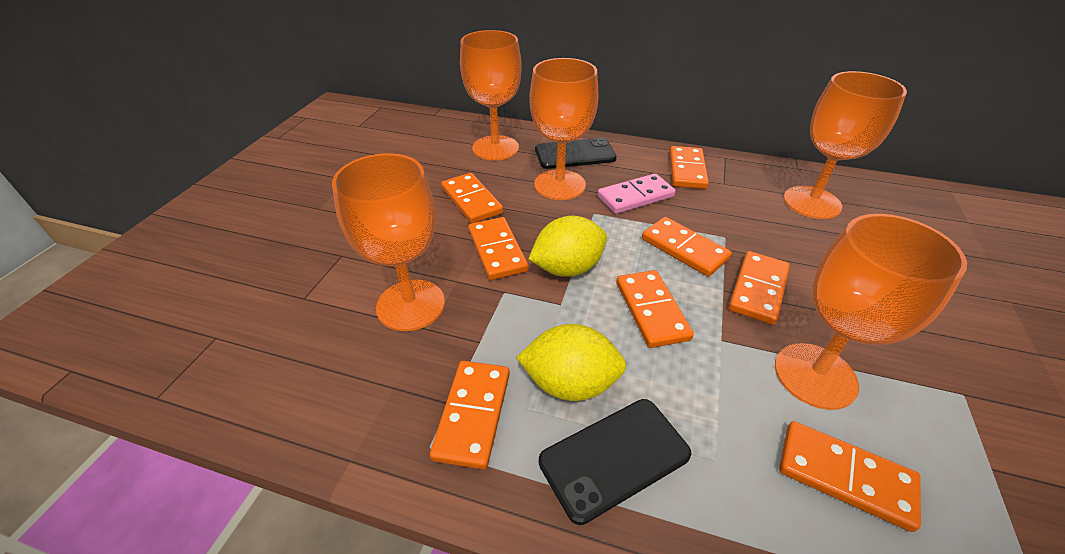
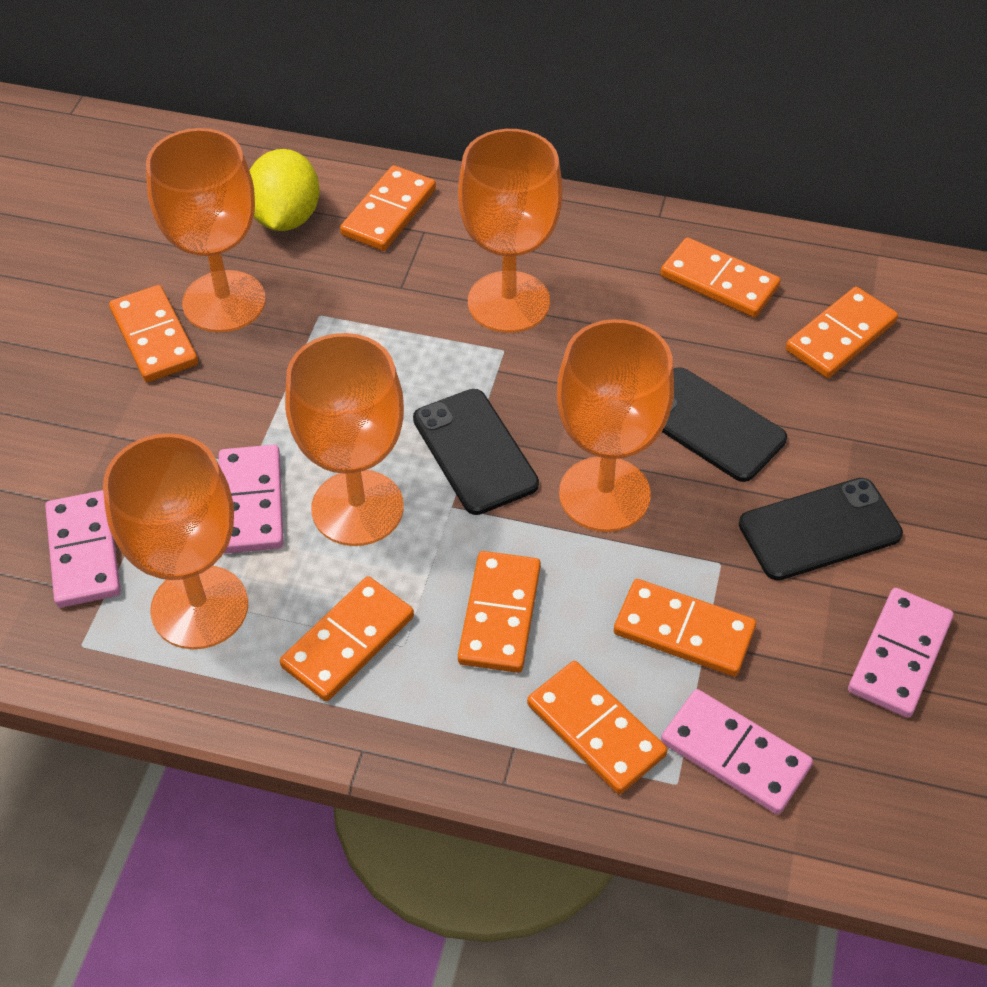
black phone: 2 -> 3
pink domino: 1 -> 4
yellow lemon: 2 -> 1

